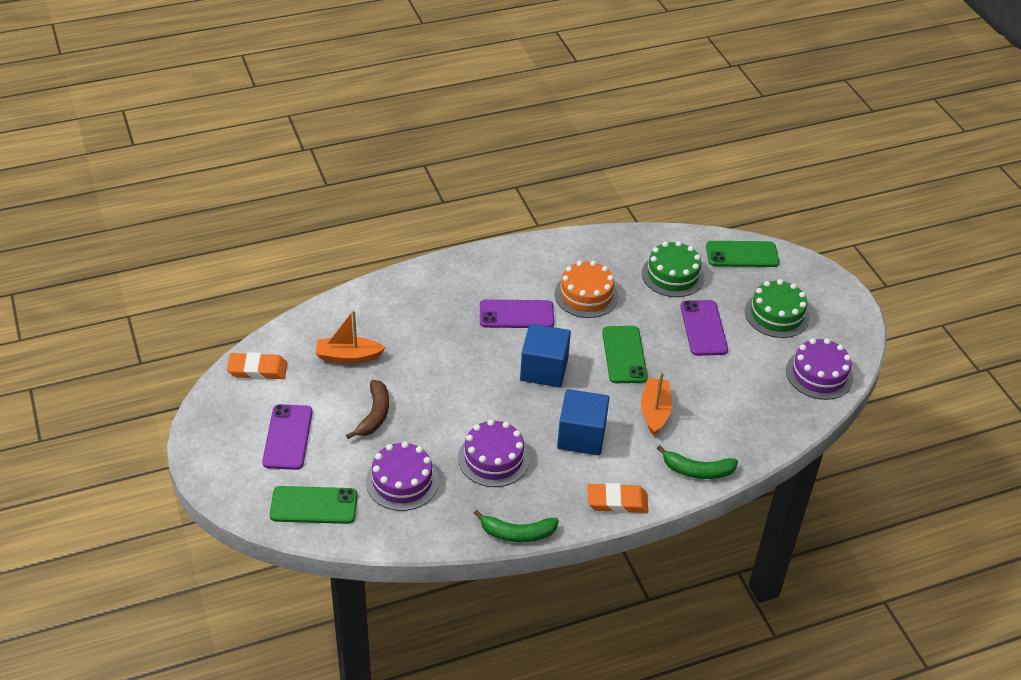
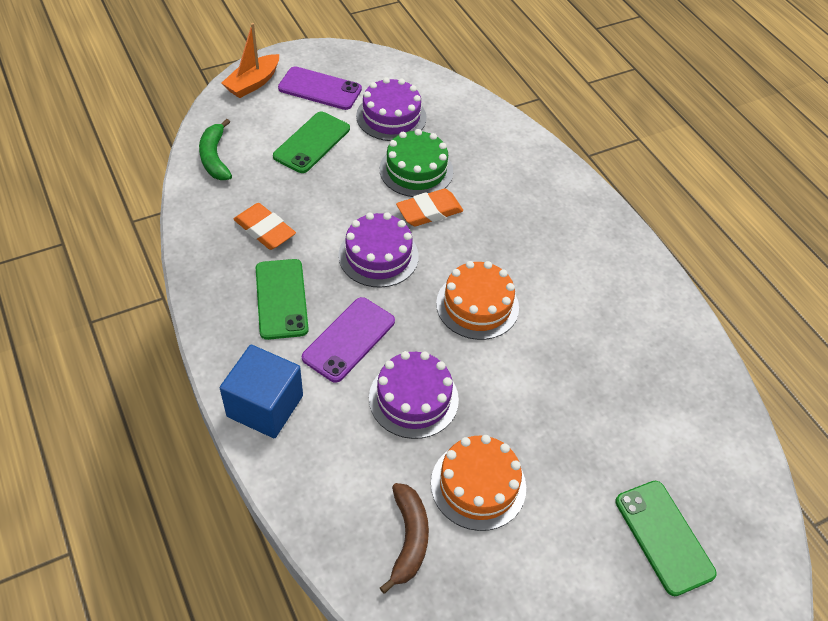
blue cube: 2 -> 1
green banana: 2 -> 1
green cake: 2 -> 1
orange boat: 2 -> 1
orange cake: 1 -> 2
purple phone: 3 -> 2

